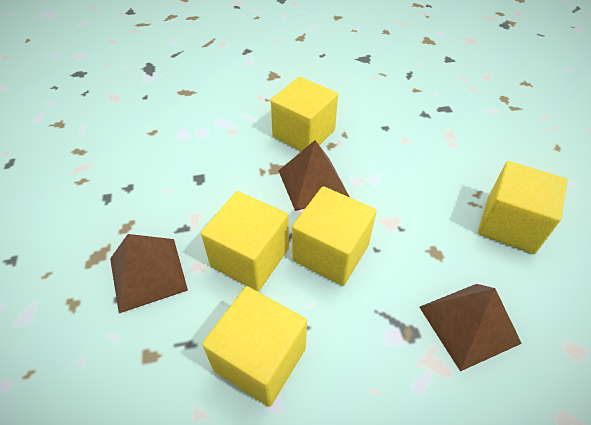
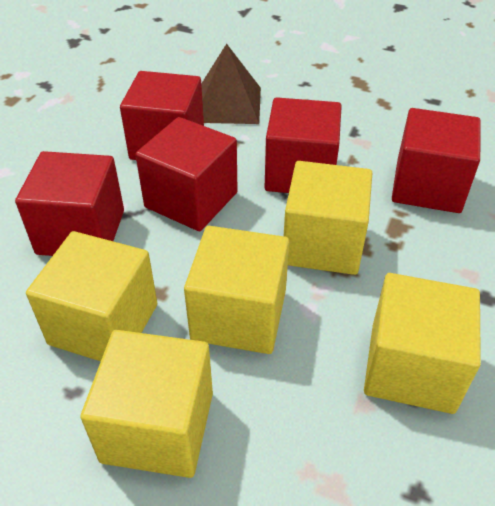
brown pyramid: 3 -> 1
red cube: 0 -> 5

